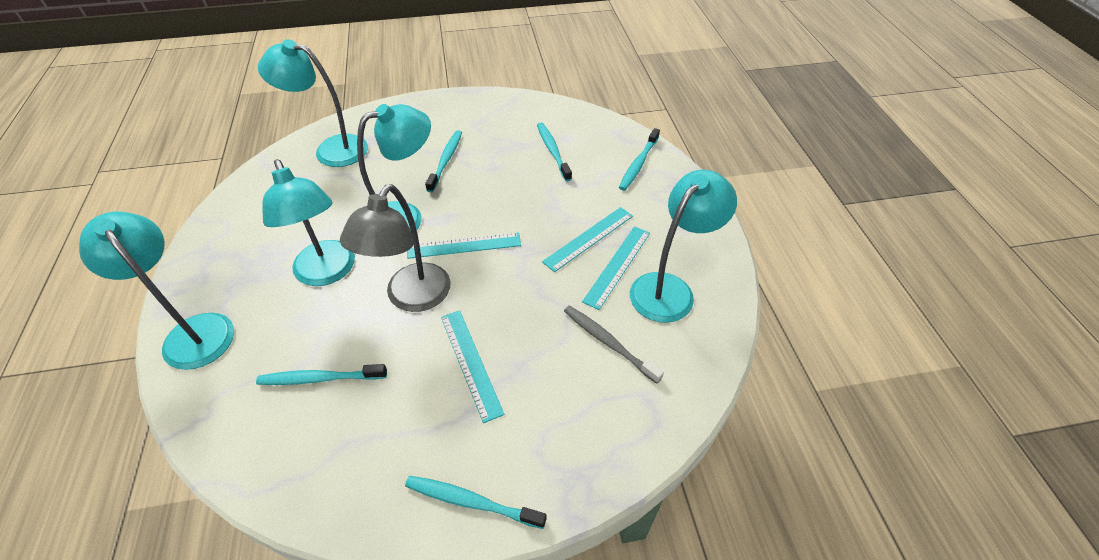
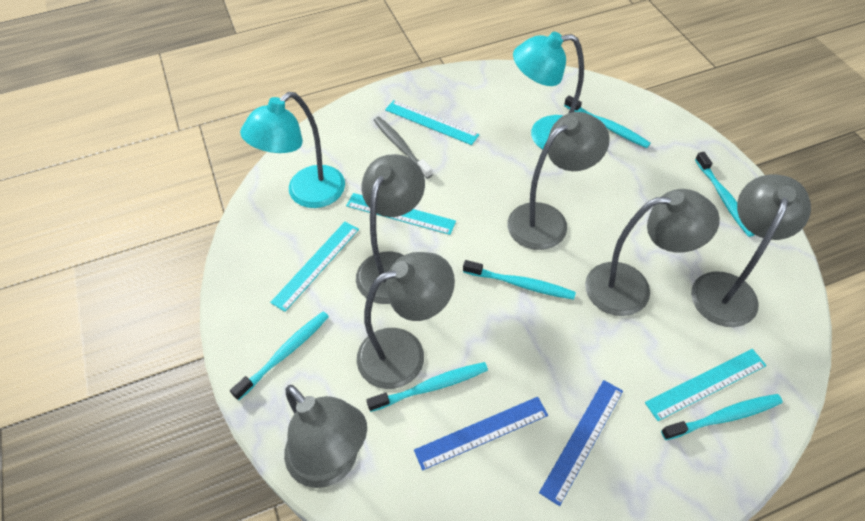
blue ruler: 0 -> 2
grey lamp: 1 -> 6
turquoise lamp: 5 -> 2
turquoise toothbrush: 5 -> 6

